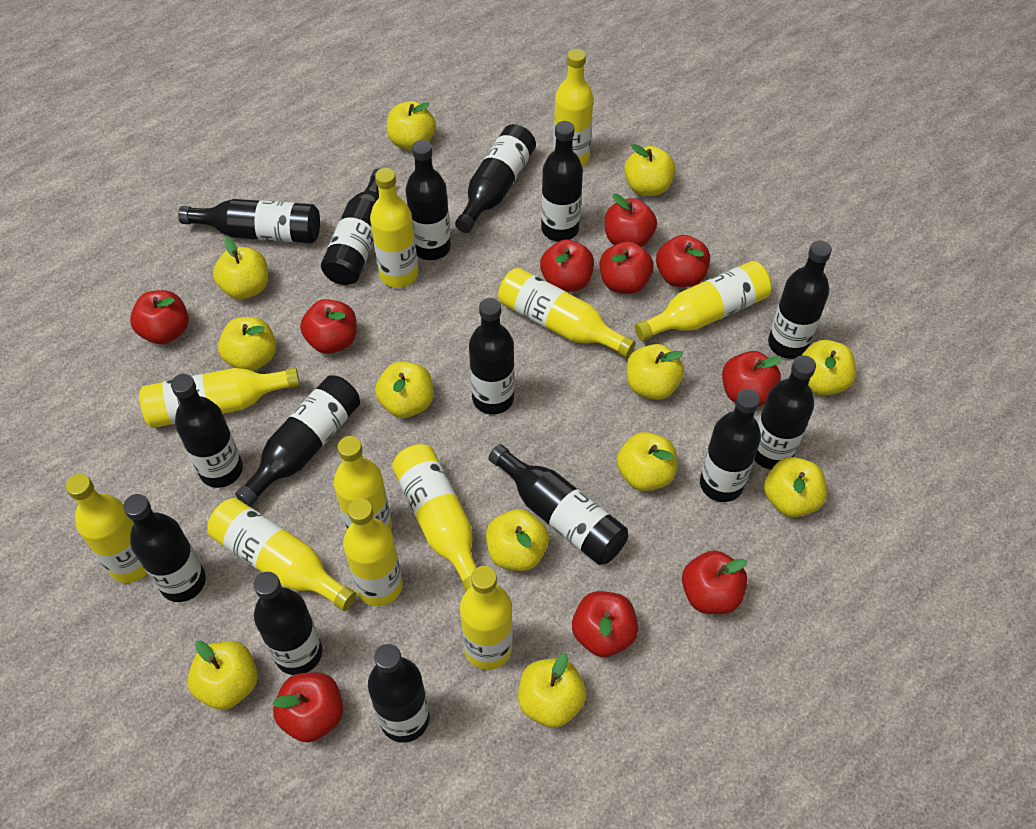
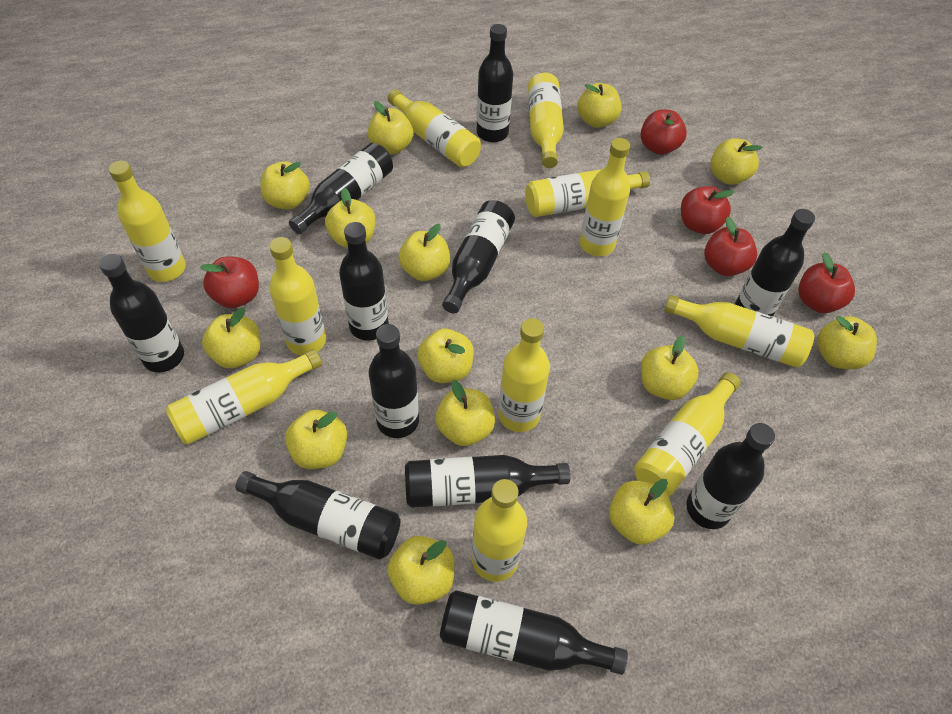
black bottle: 15 -> 11
red apple: 10 -> 5
yellow apple: 12 -> 14

